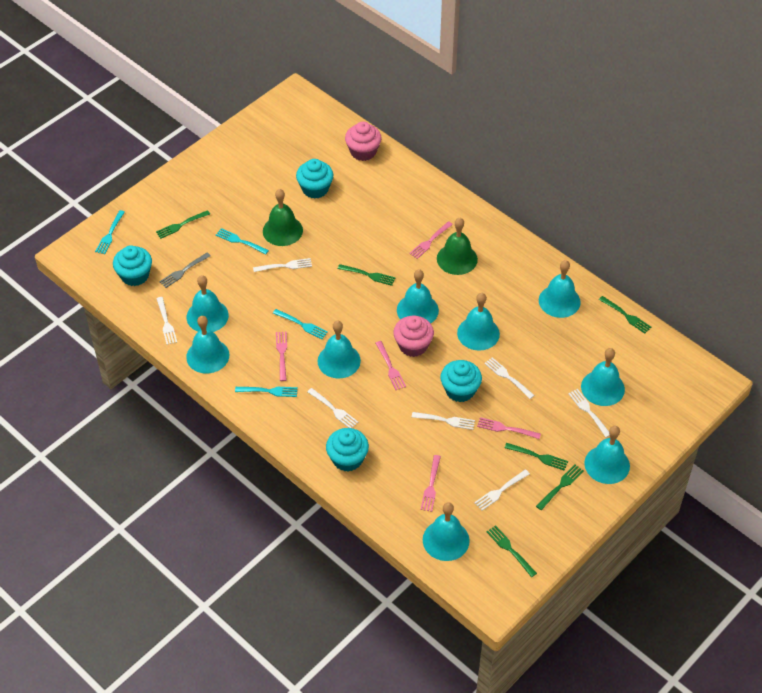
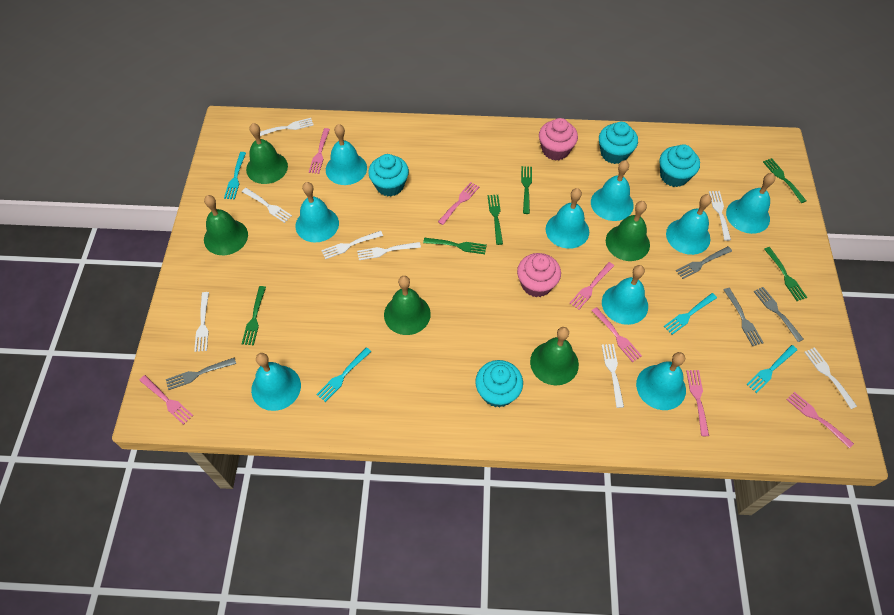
green bell: 2 -> 5
grey fork: 1 -> 4
pink fork: 5 -> 7
white fork: 7 -> 8

